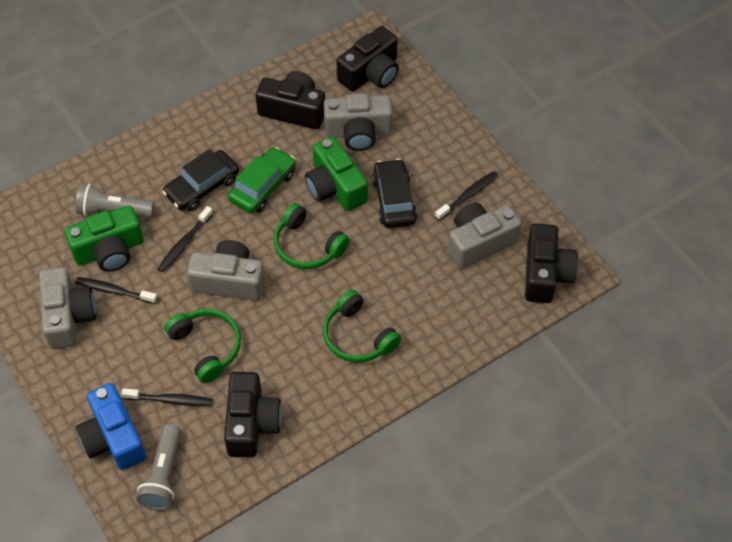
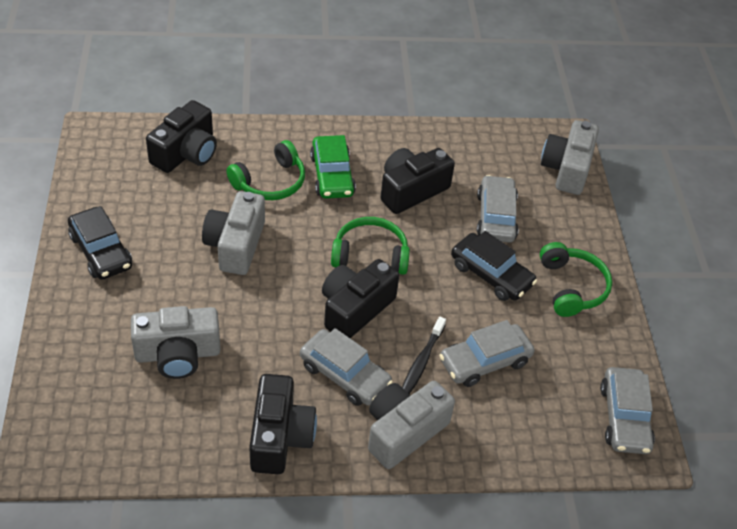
black toothbrush: 4 -> 1
blue camera: 1 -> 0
green camera: 2 -> 0
grey car: 0 -> 4
grey flashlight: 2 -> 0

